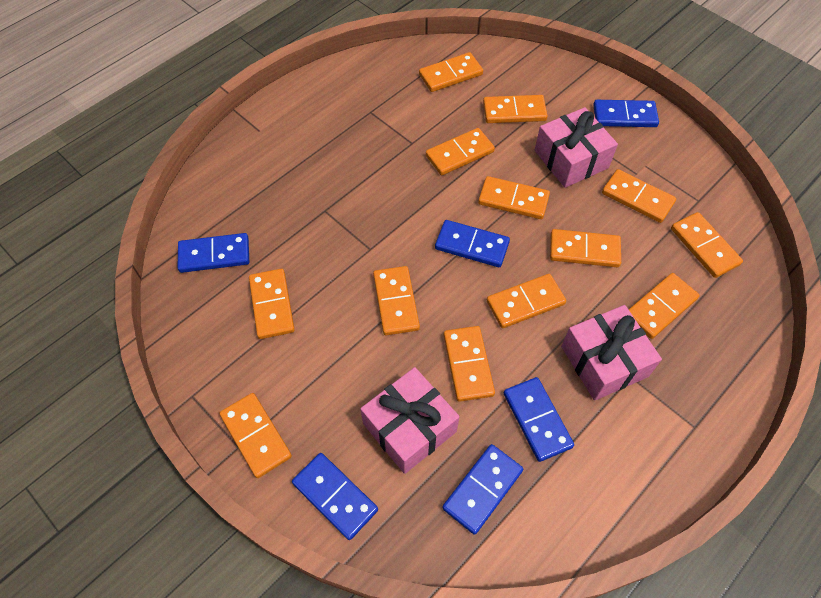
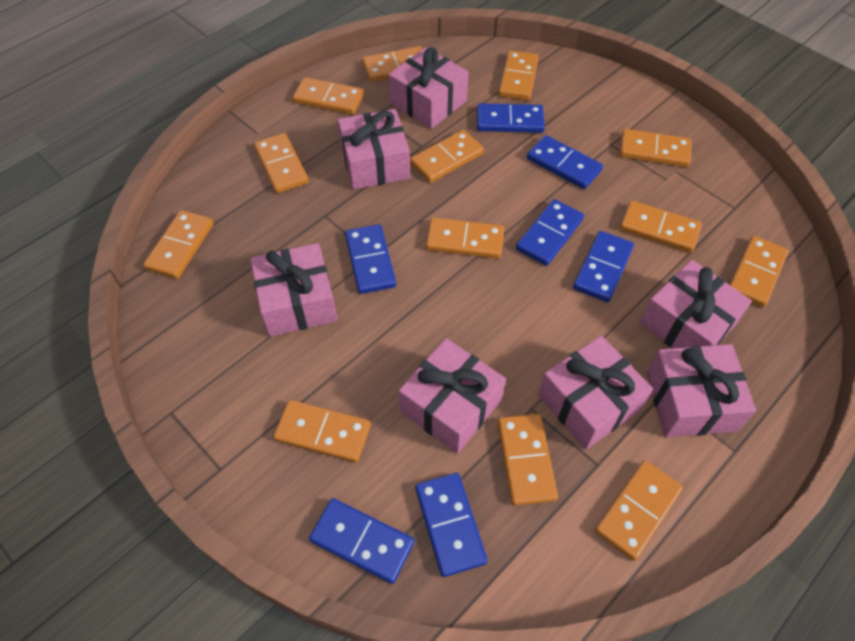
blue domino: 6 -> 7
pink gift: 3 -> 7

